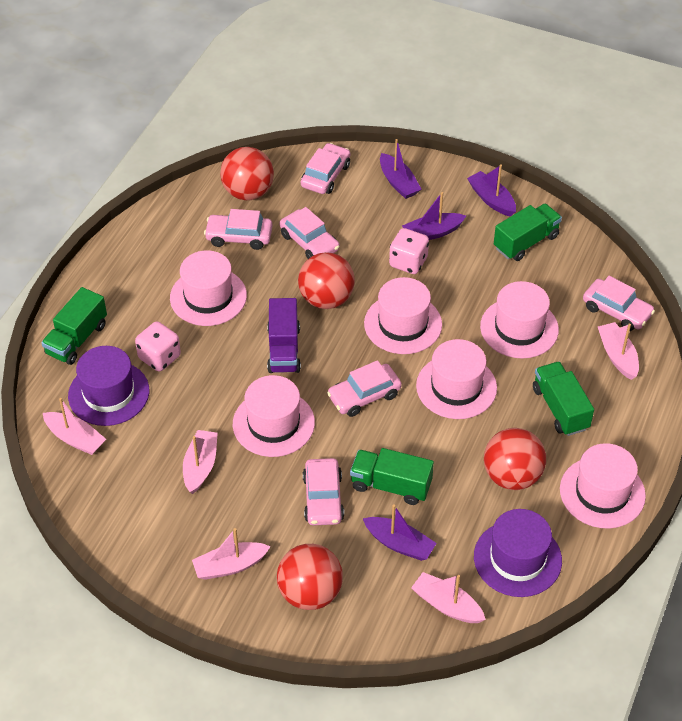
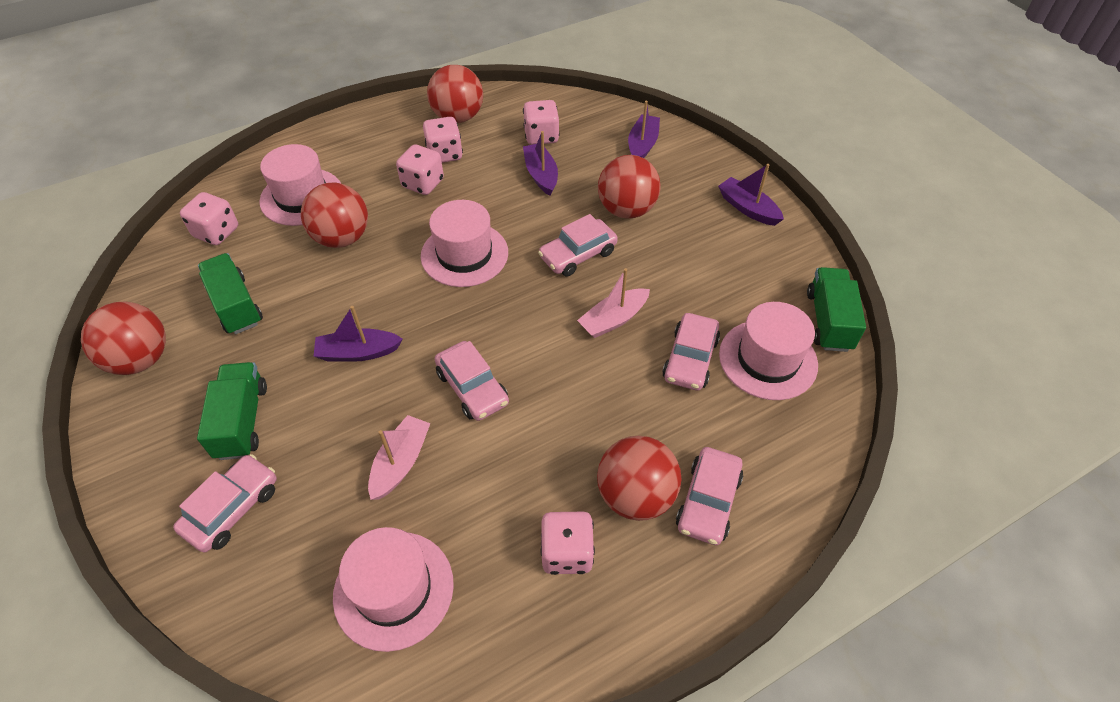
green truck: 4 -> 3
pink boat: 5 -> 2
pink car: 6 -> 5
pink dice: 2 -> 5
pink hat: 6 -> 4
purple hat: 2 -> 0
purple truck: 1 -> 0
red ball: 4 -> 5

